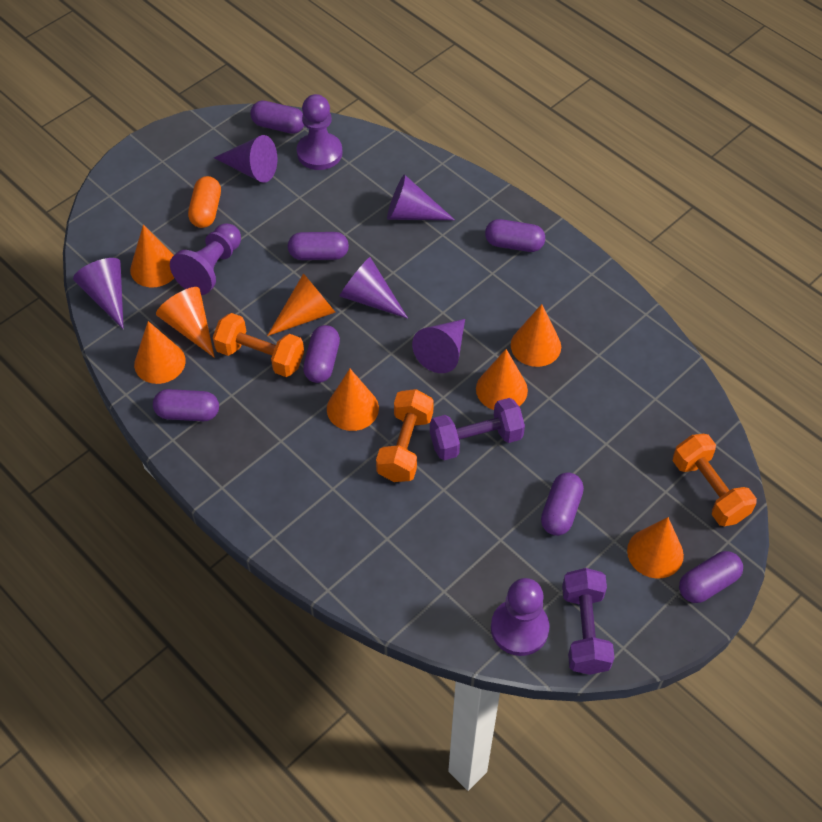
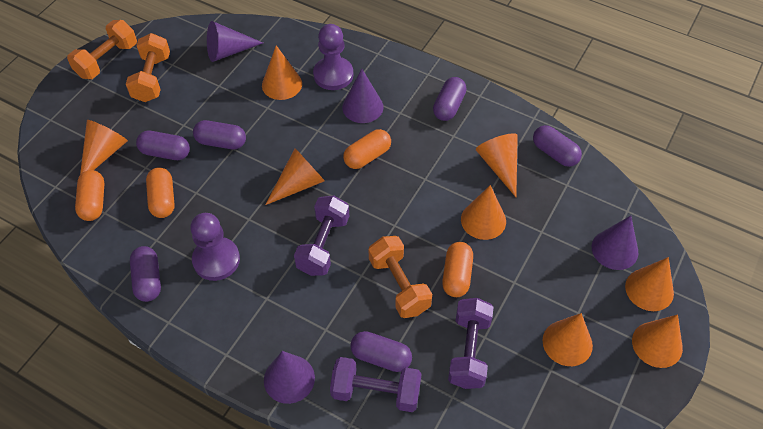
orange capsule: 1 -> 4
purple capsule: 7 -> 6
purple cone: 5 -> 4
purple dumbbell: 2 -> 3
purple pawn: 3 -> 2

